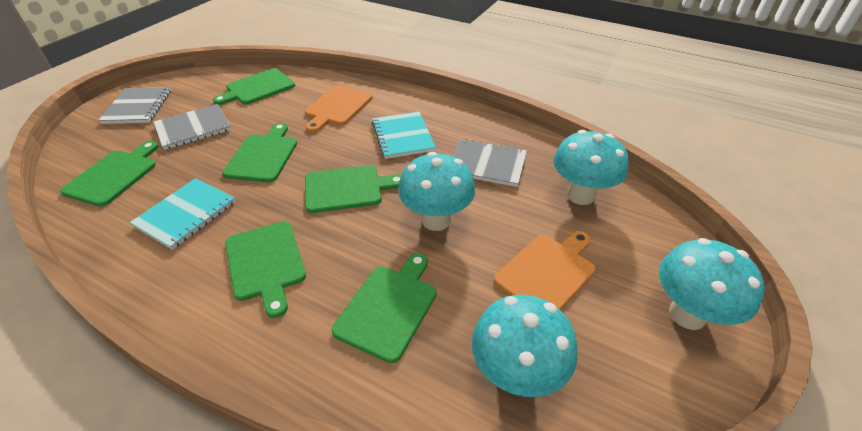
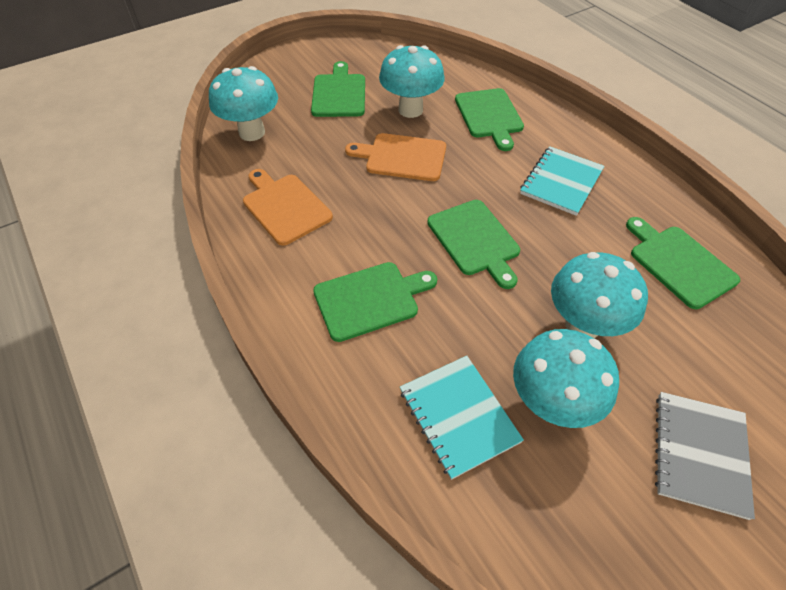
green cutting board: 6 -> 5
grey notebook: 3 -> 1

